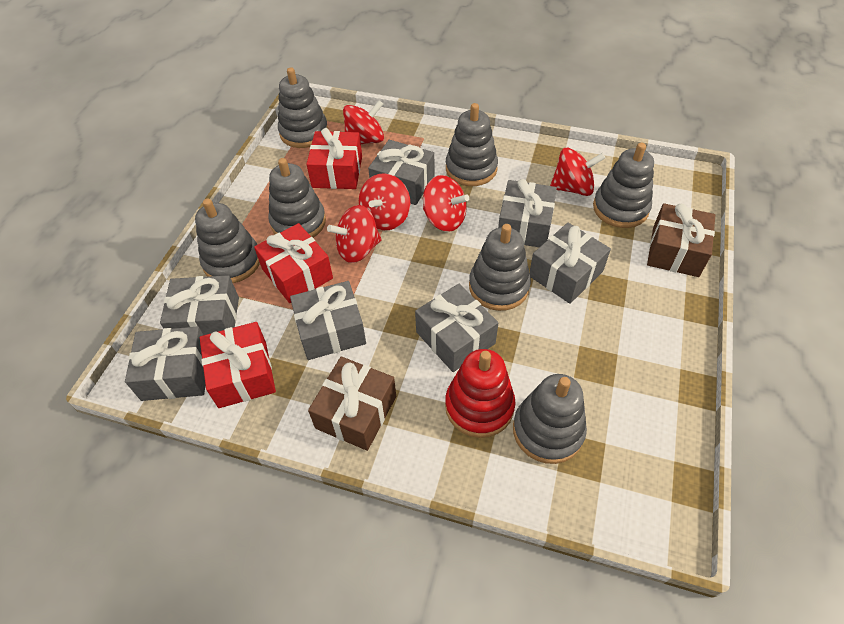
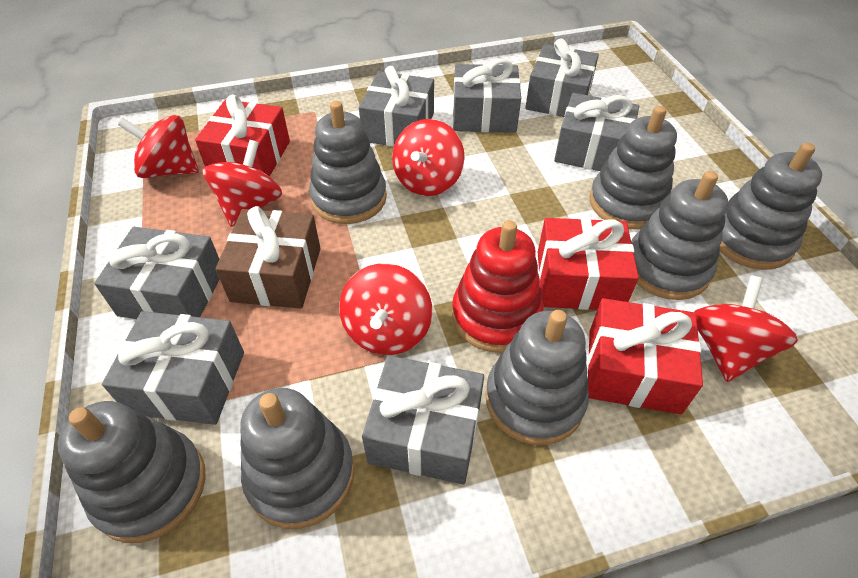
brown gift: 2 -> 1

